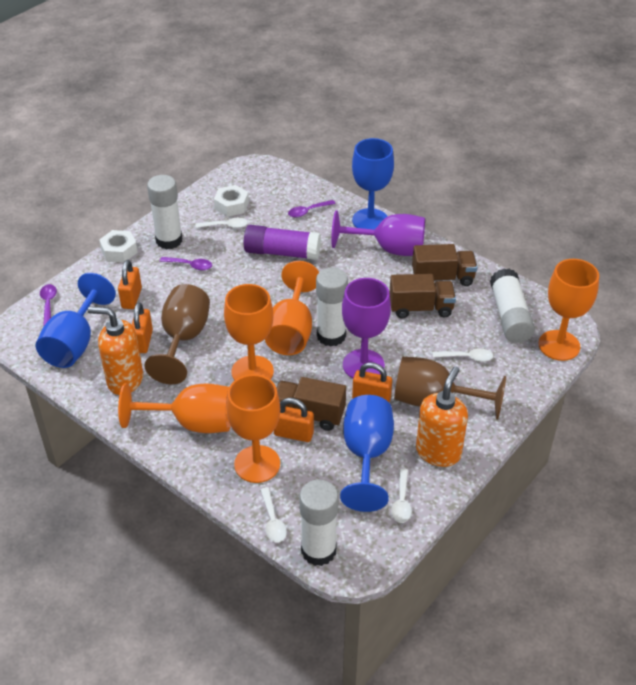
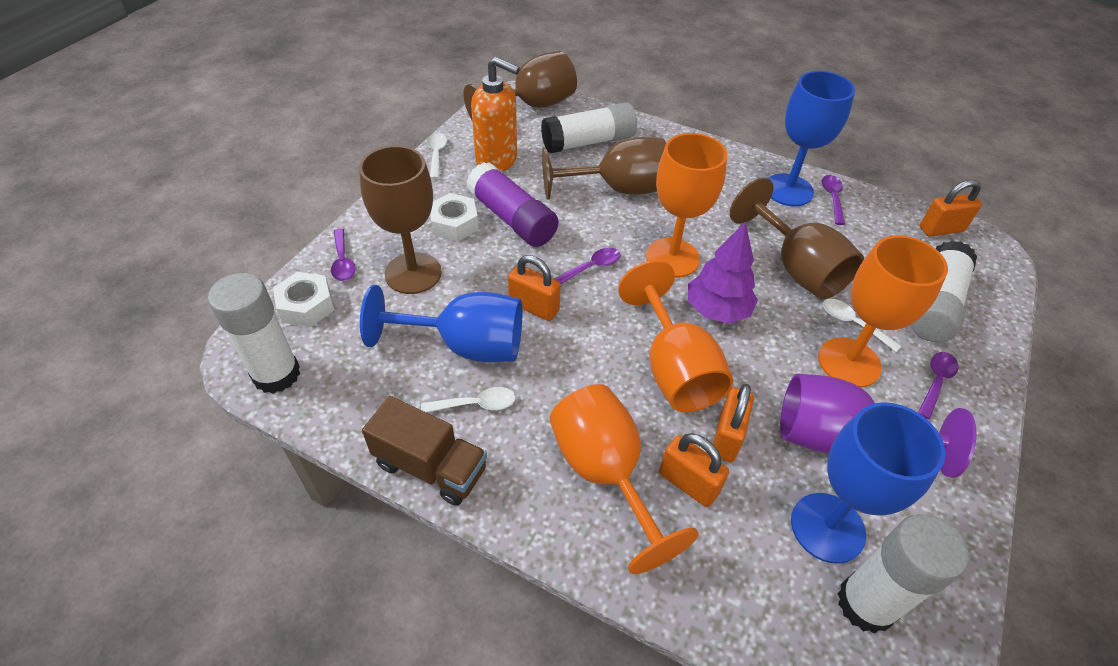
brown goblet: 2 -> 4
brown truck: 3 -> 1
orange goblet: 5 -> 4
orange soap dispenser: 2 -> 1
purple goblet: 2 -> 1
purple spoon: 3 -> 4
purple tree: 0 -> 1
white spoon: 4 -> 3

